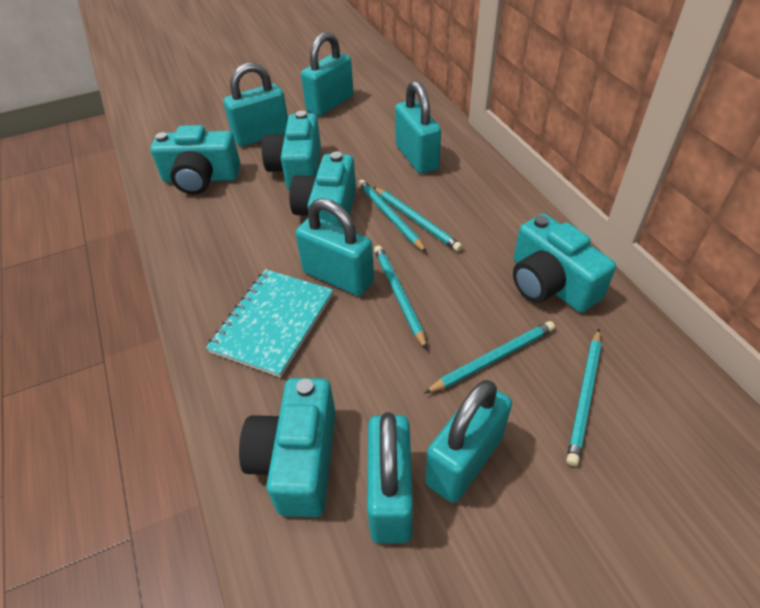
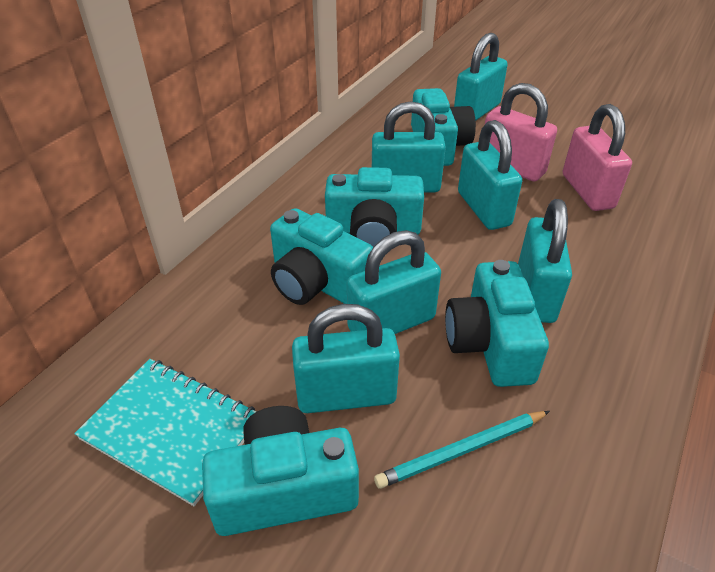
pink padlock: 0 -> 2
turquoise pencil: 5 -> 1

